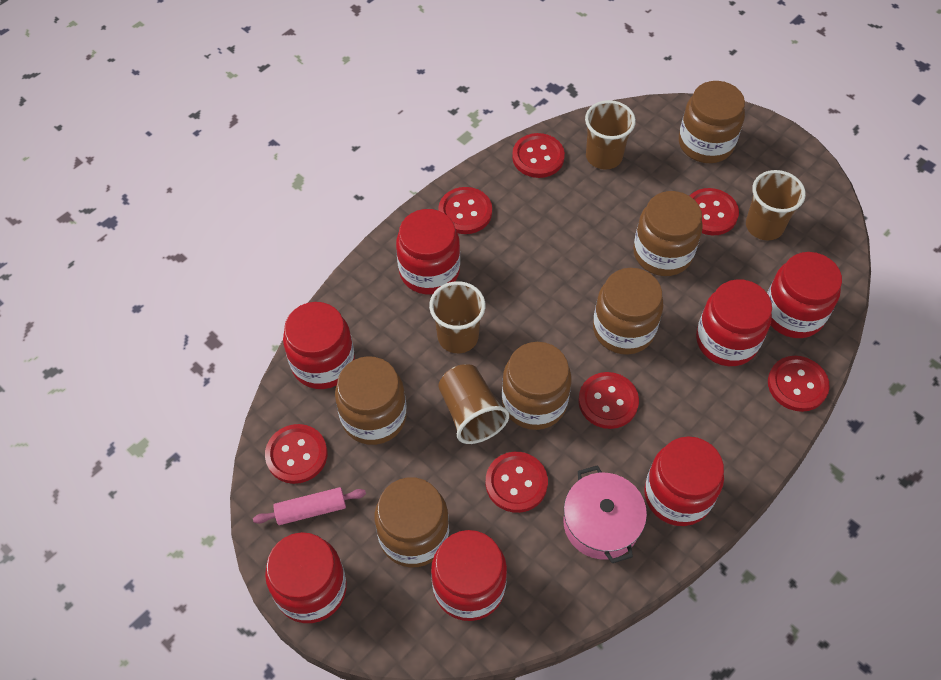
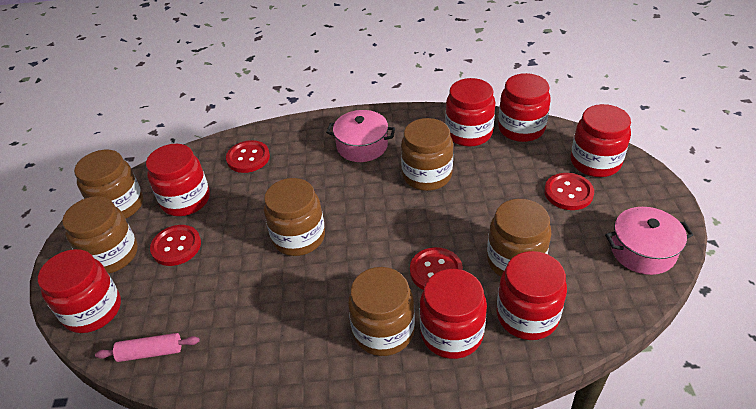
brown cup: 4 -> 0
pink pot: 1 -> 2
red button: 7 -> 4

